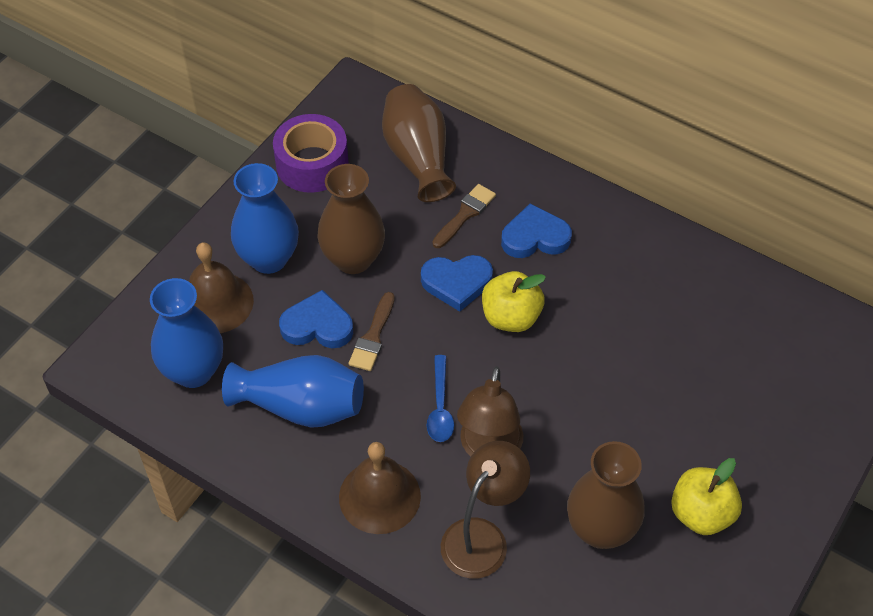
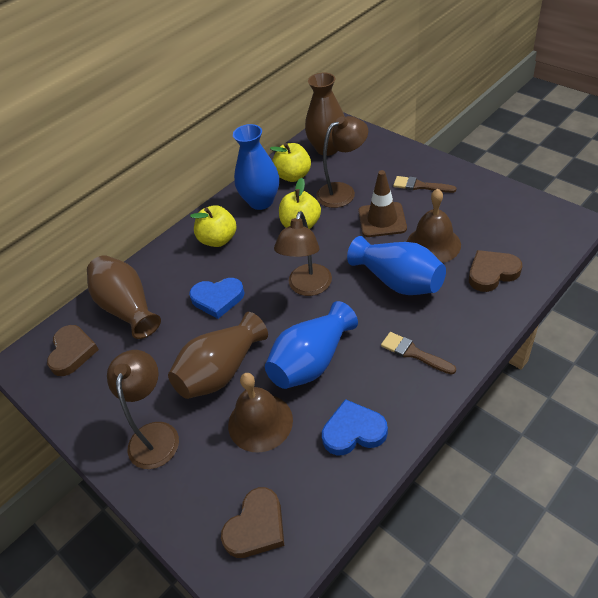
blue heart: 3 -> 2
blue spoon: 1 -> 0
brown heart: 0 -> 3
brown lamp: 2 -> 3
brown traffic cone: 0 -> 1
purple tape: 1 -> 0
yellow apple: 2 -> 3

